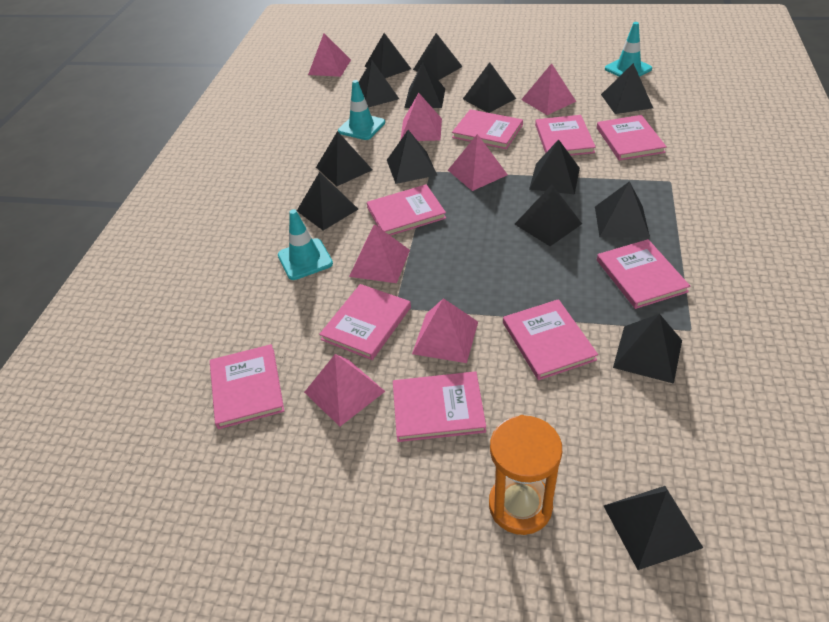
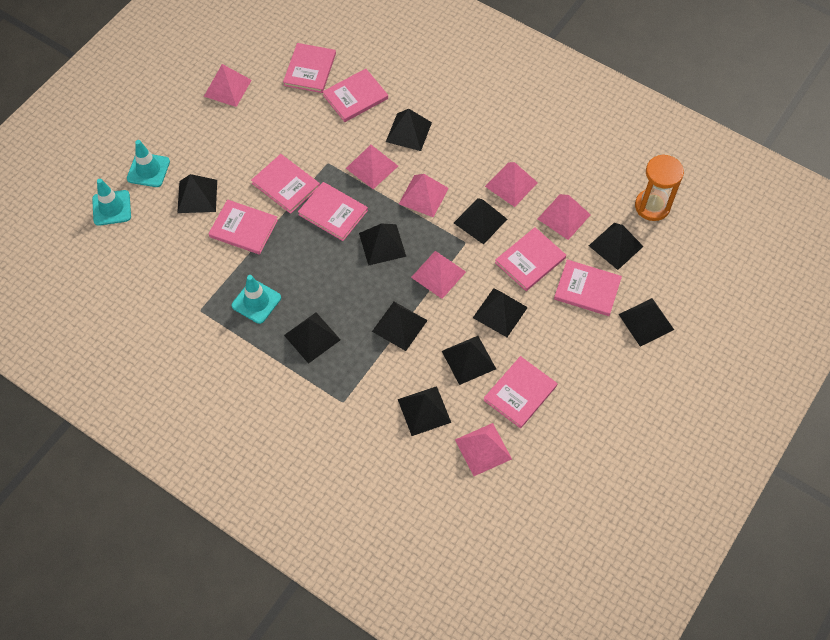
black pyramid: 14 -> 11
pink book: 9 -> 8

